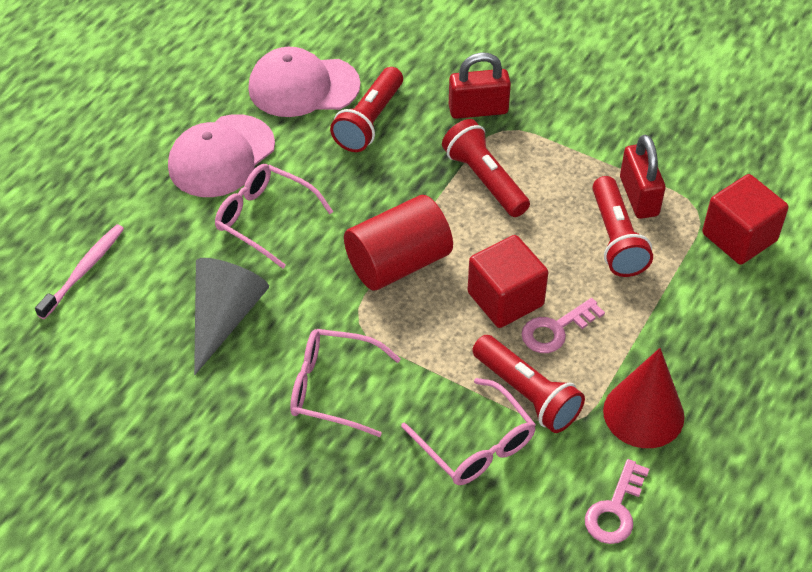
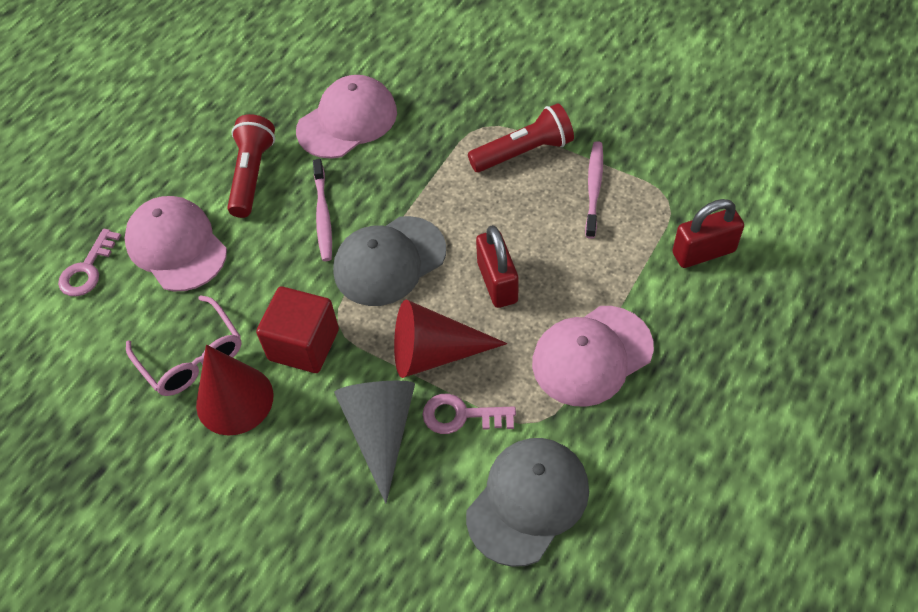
grey cap: 0 -> 2
pink cap: 2 -> 3
pink glasses: 3 -> 1
pink toothbrush: 1 -> 2
red cone: 1 -> 2
red cube: 2 -> 1
red cylinder: 1 -> 0
red flashlight: 4 -> 2

